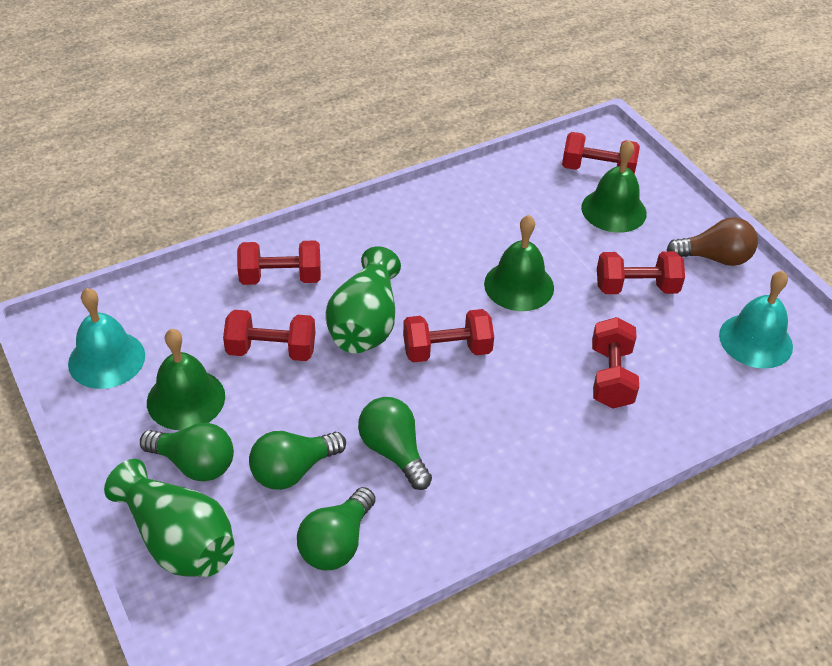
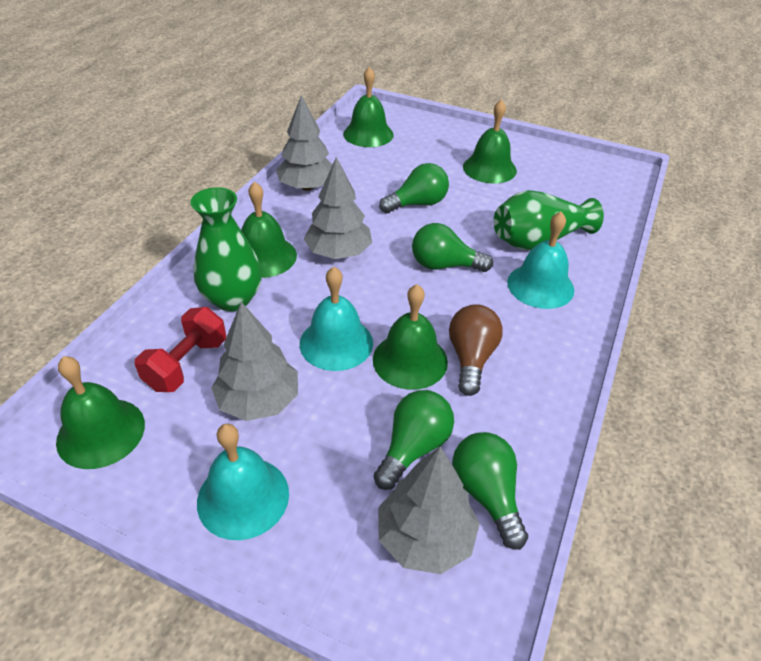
green bell: 3 -> 5
grey tree: 0 -> 4
red dumbbell: 6 -> 1
turquoise bell: 2 -> 3

